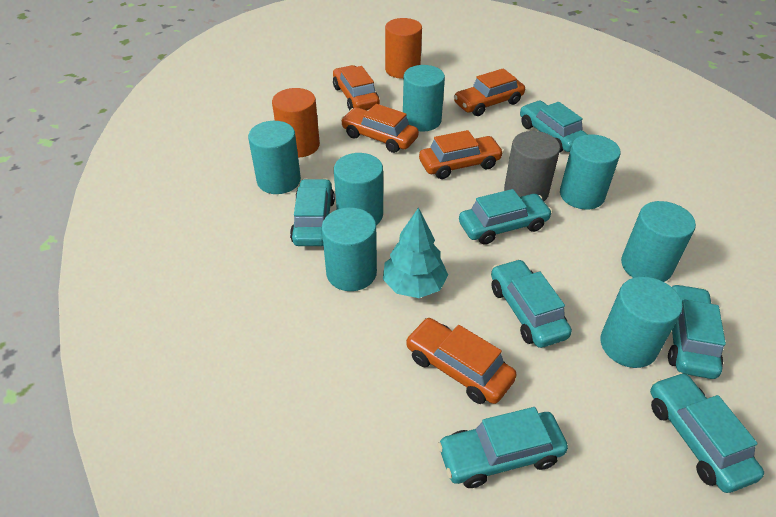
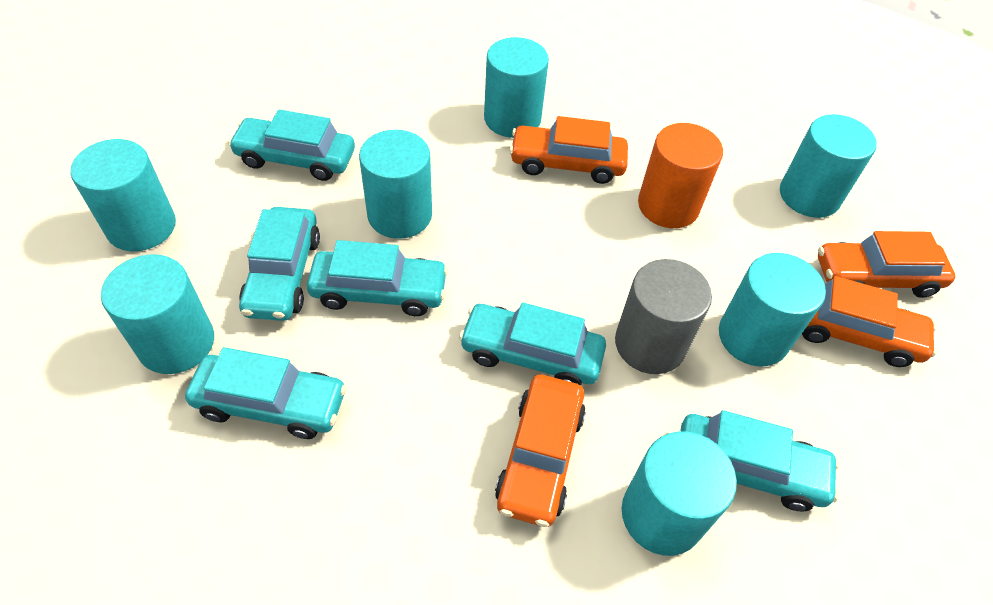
orange car: 5 -> 4
orange cylinder: 2 -> 1
turquoise car: 7 -> 6
turquoise tree: 1 -> 0

